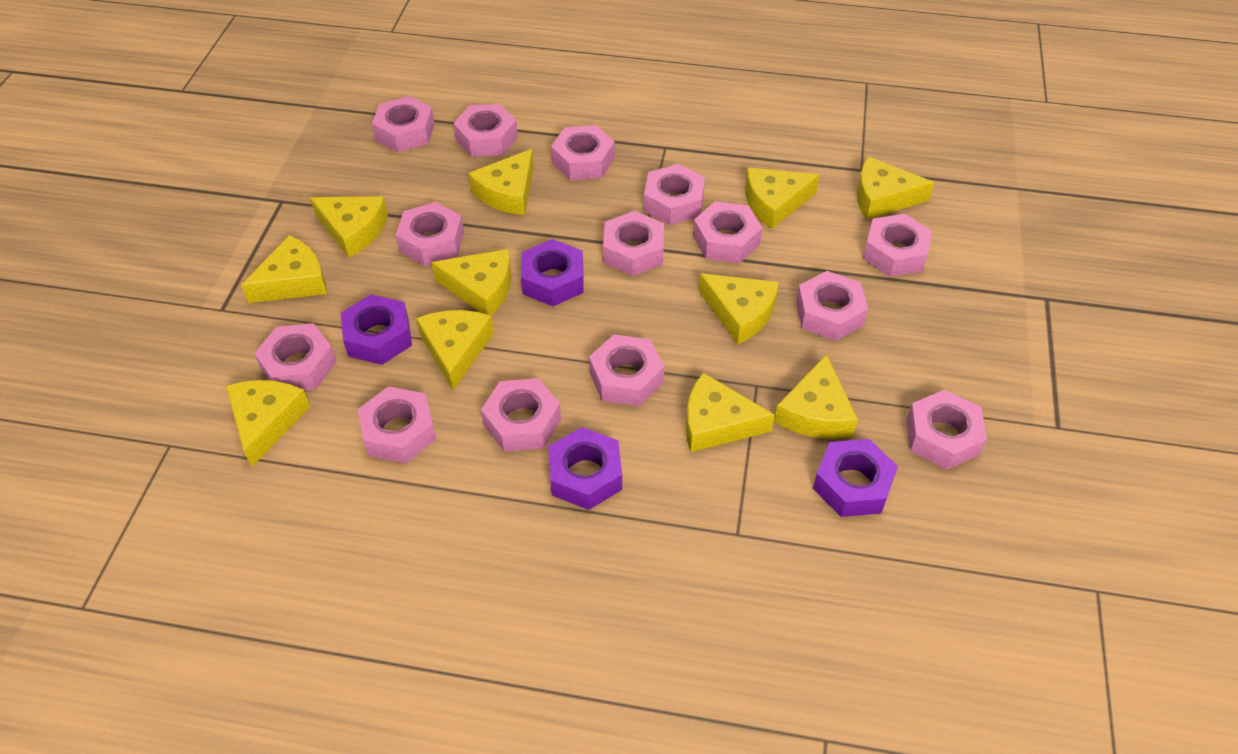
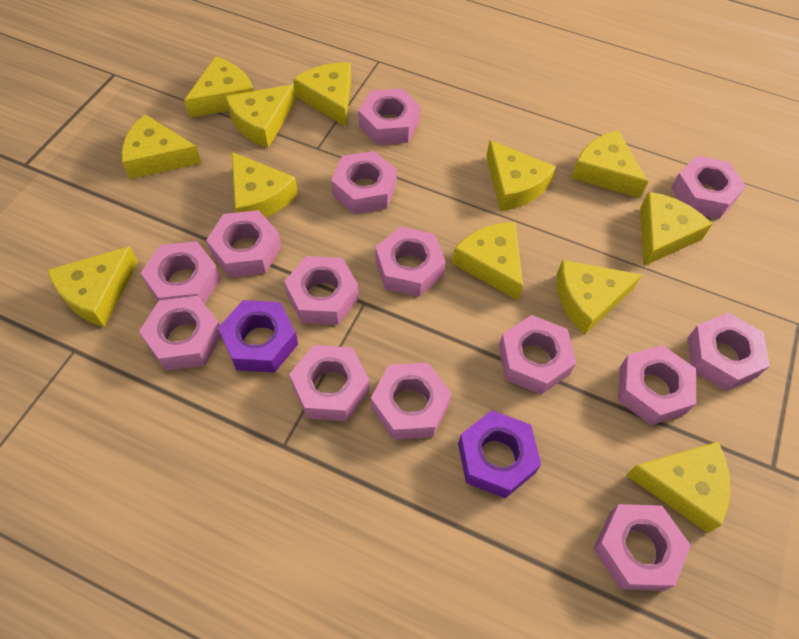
purple nut: 4 -> 2
yellow cheese: 11 -> 12

